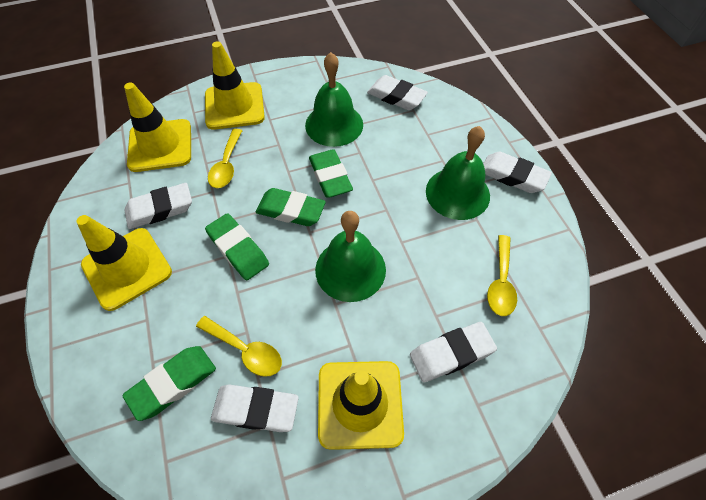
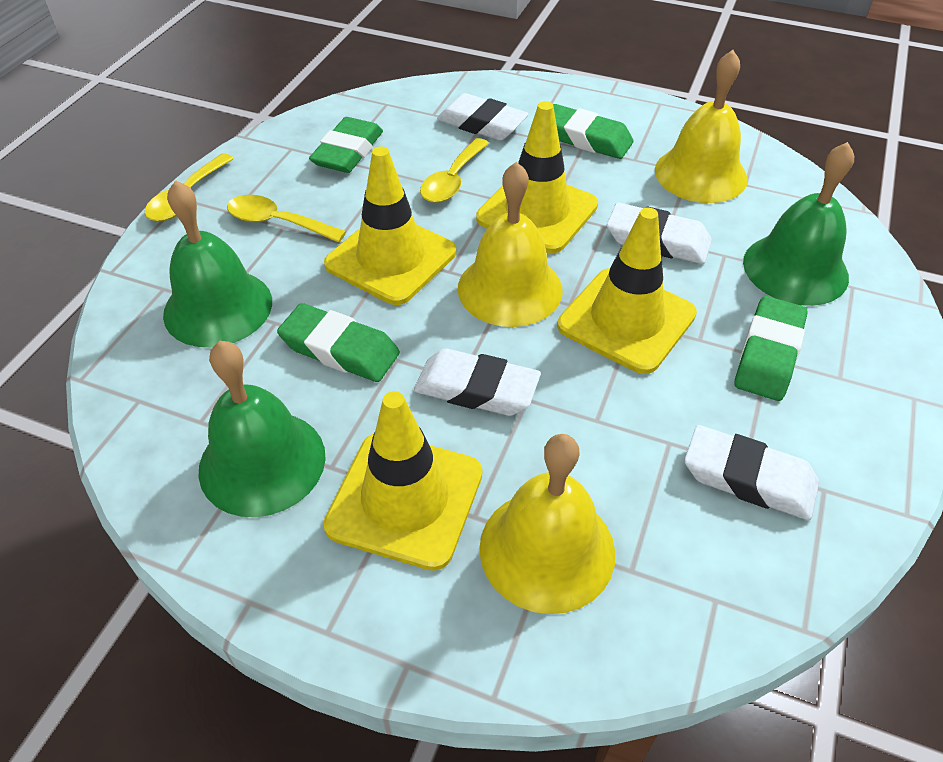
white eraser: 5 -> 4
yellow bell: 0 -> 3

